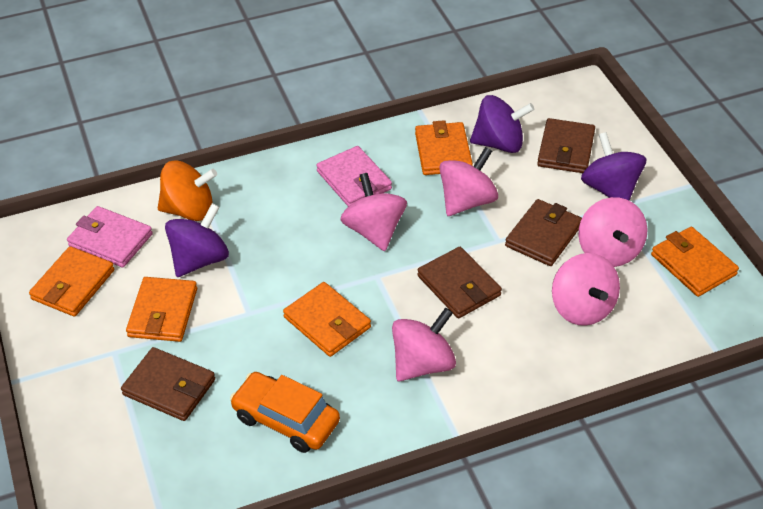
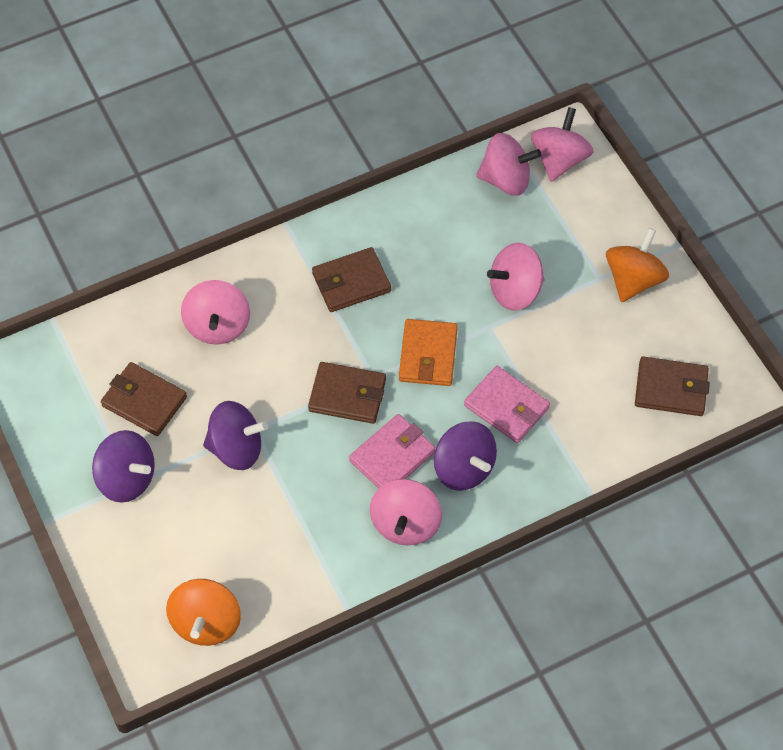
orange car: 1 -> 0
orange spinning top: 1 -> 2
orange wallet: 5 -> 1

